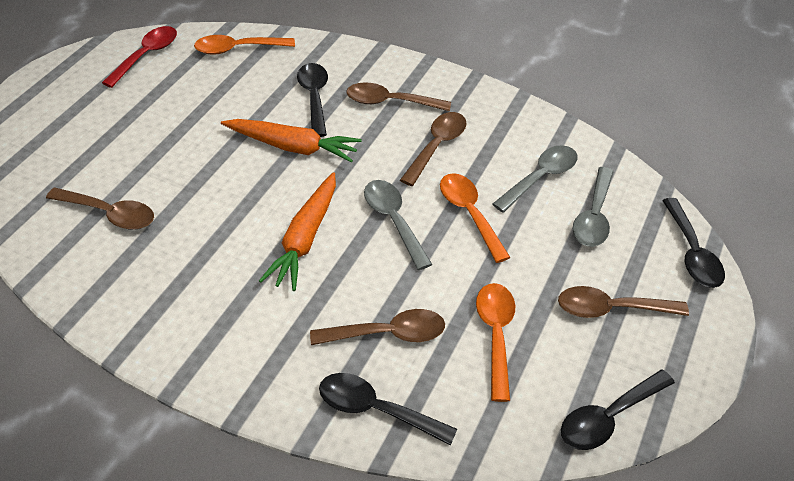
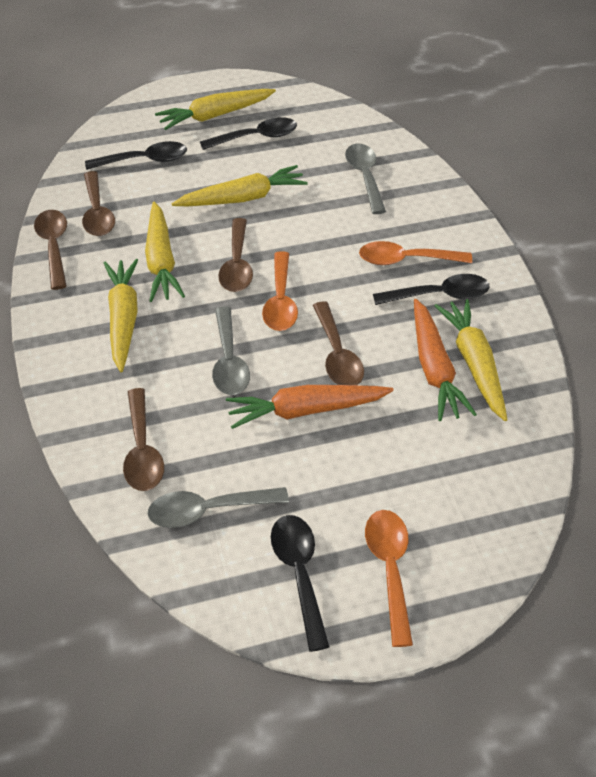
red spoon: 1 -> 0
yellow carrot: 0 -> 5

